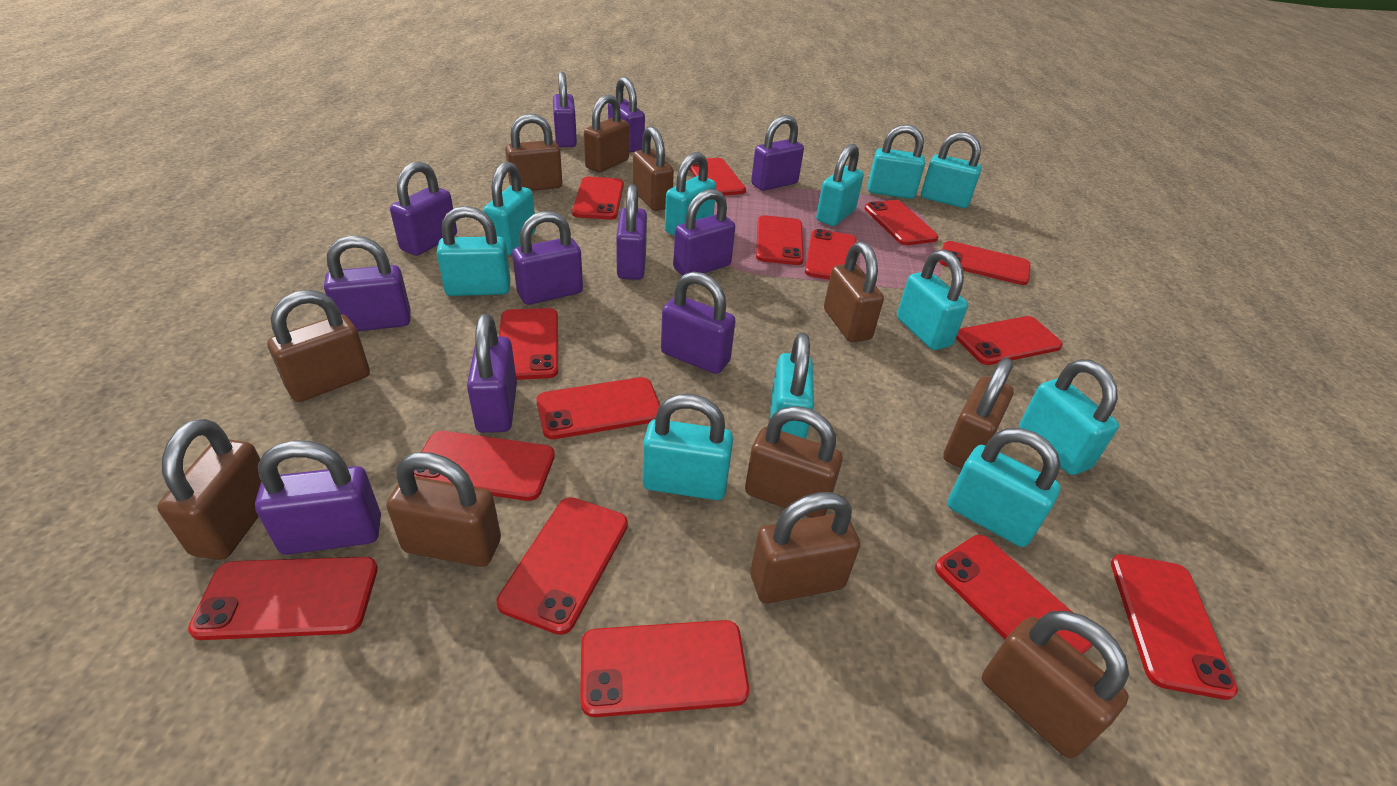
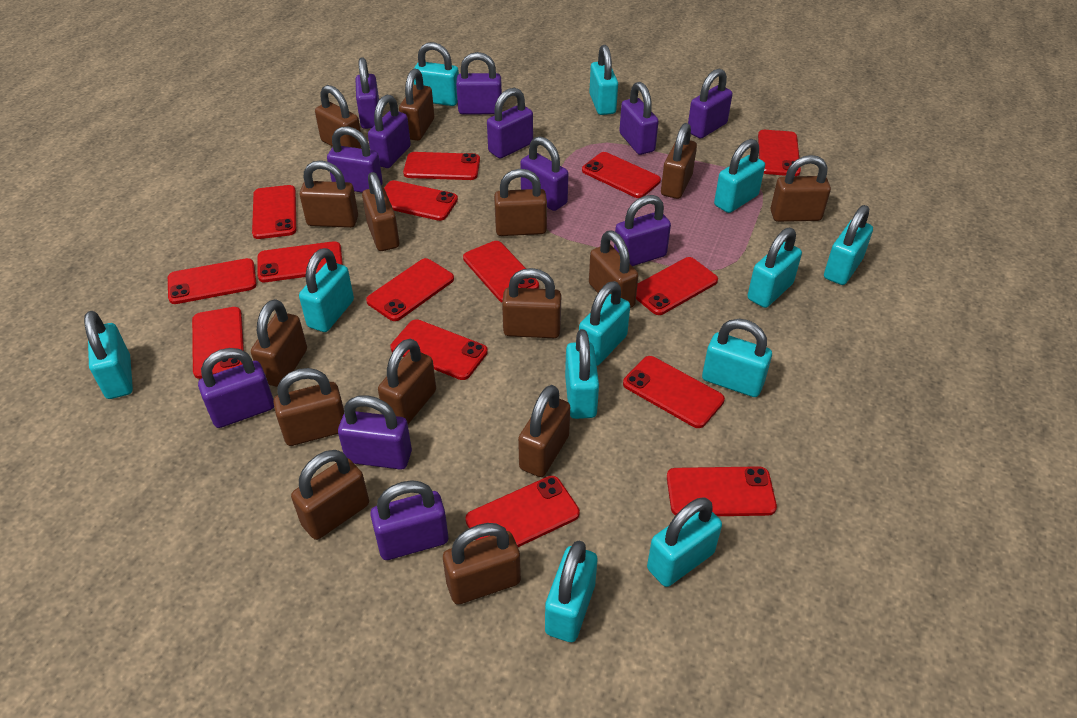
brown padlock: 11 -> 15
purple padlock: 11 -> 12
turquoise padlock: 11 -> 12

